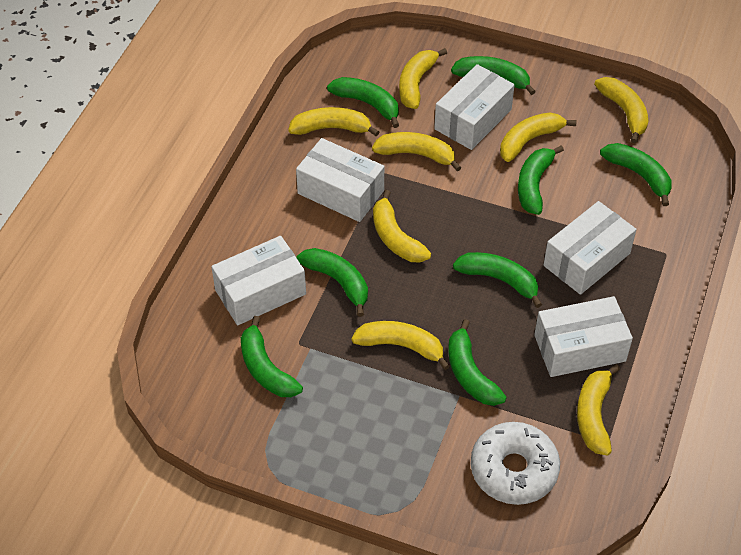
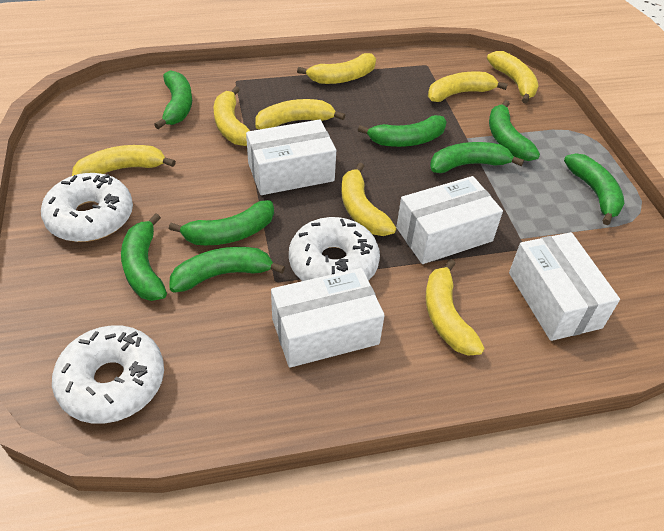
white box: 5 -> 4
white donut: 1 -> 3

